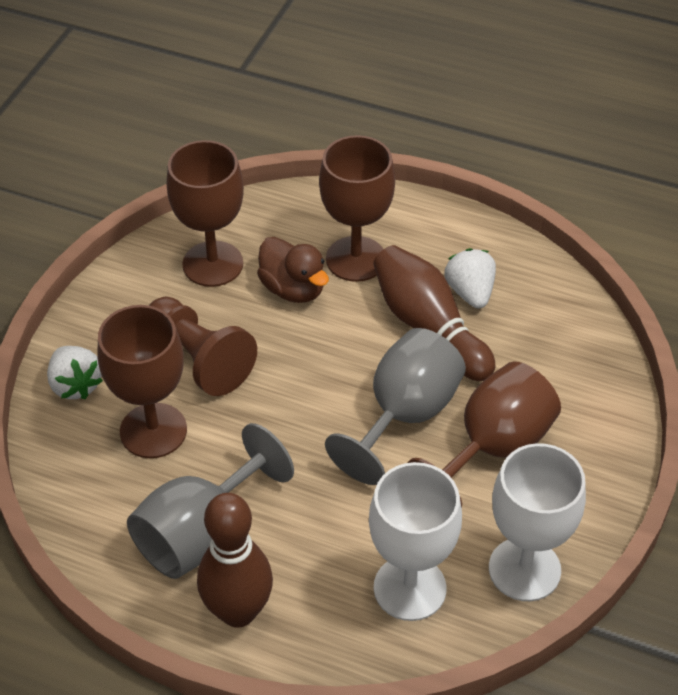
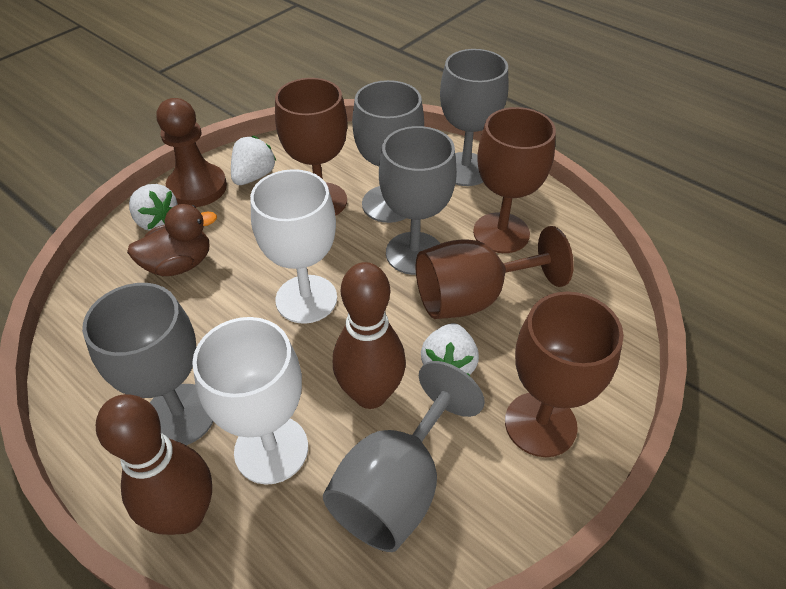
grey goblet: 2 -> 5
white strawberry: 2 -> 3

